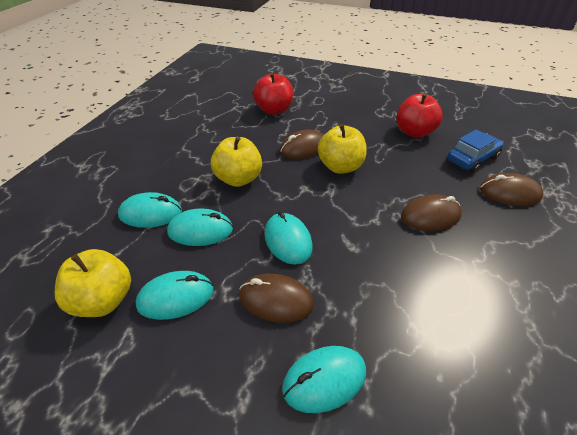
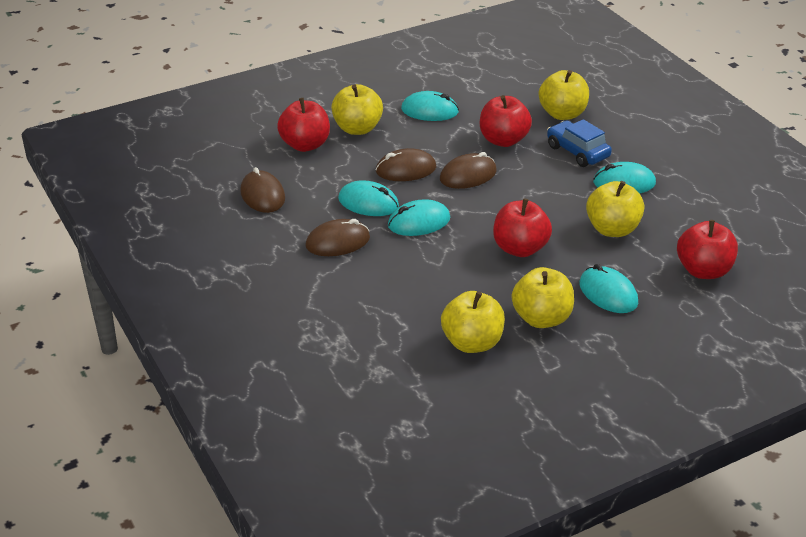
red apple: 2 -> 4
yellow apple: 3 -> 5

